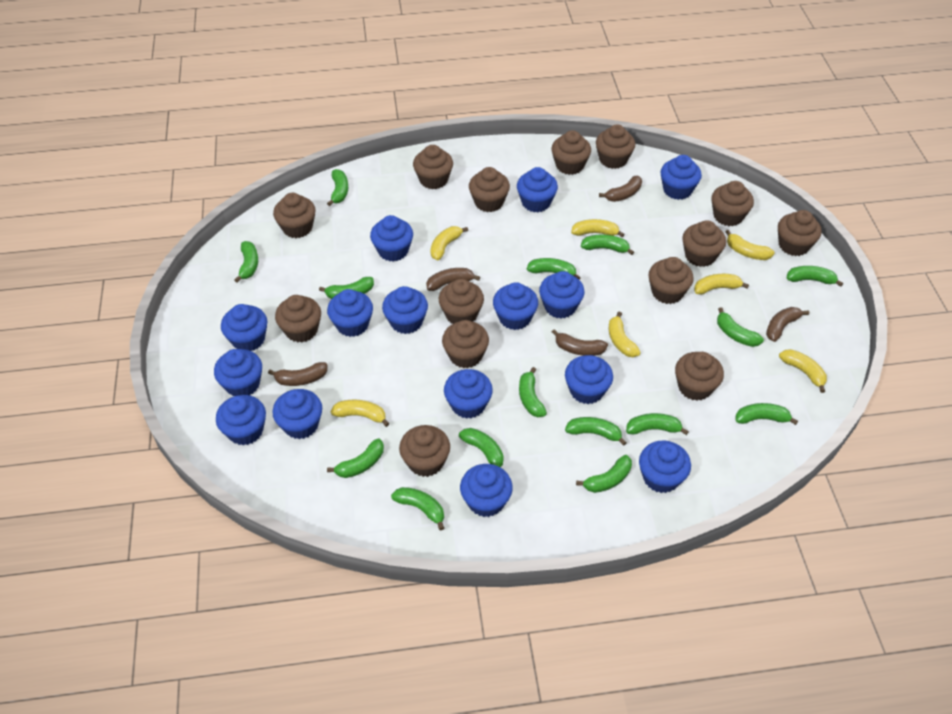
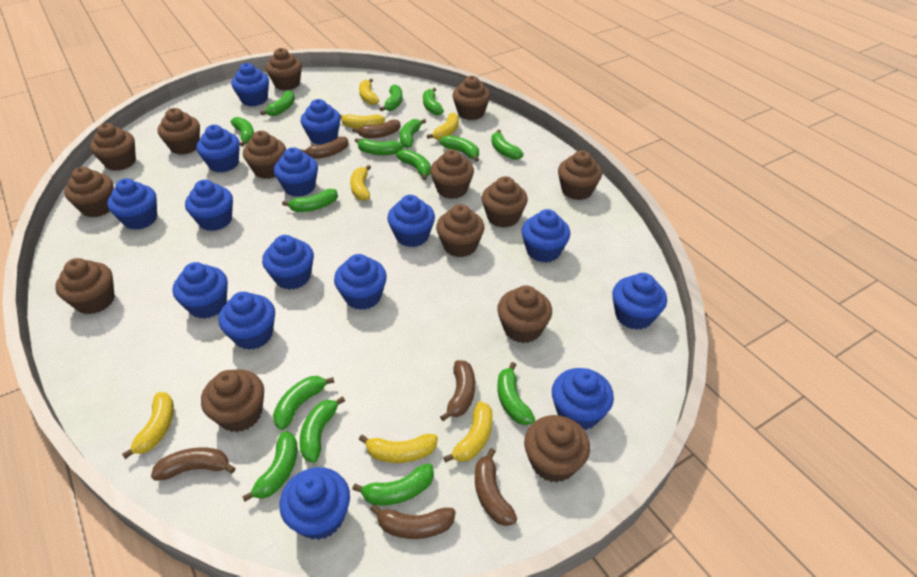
brown banana: 5 -> 6

